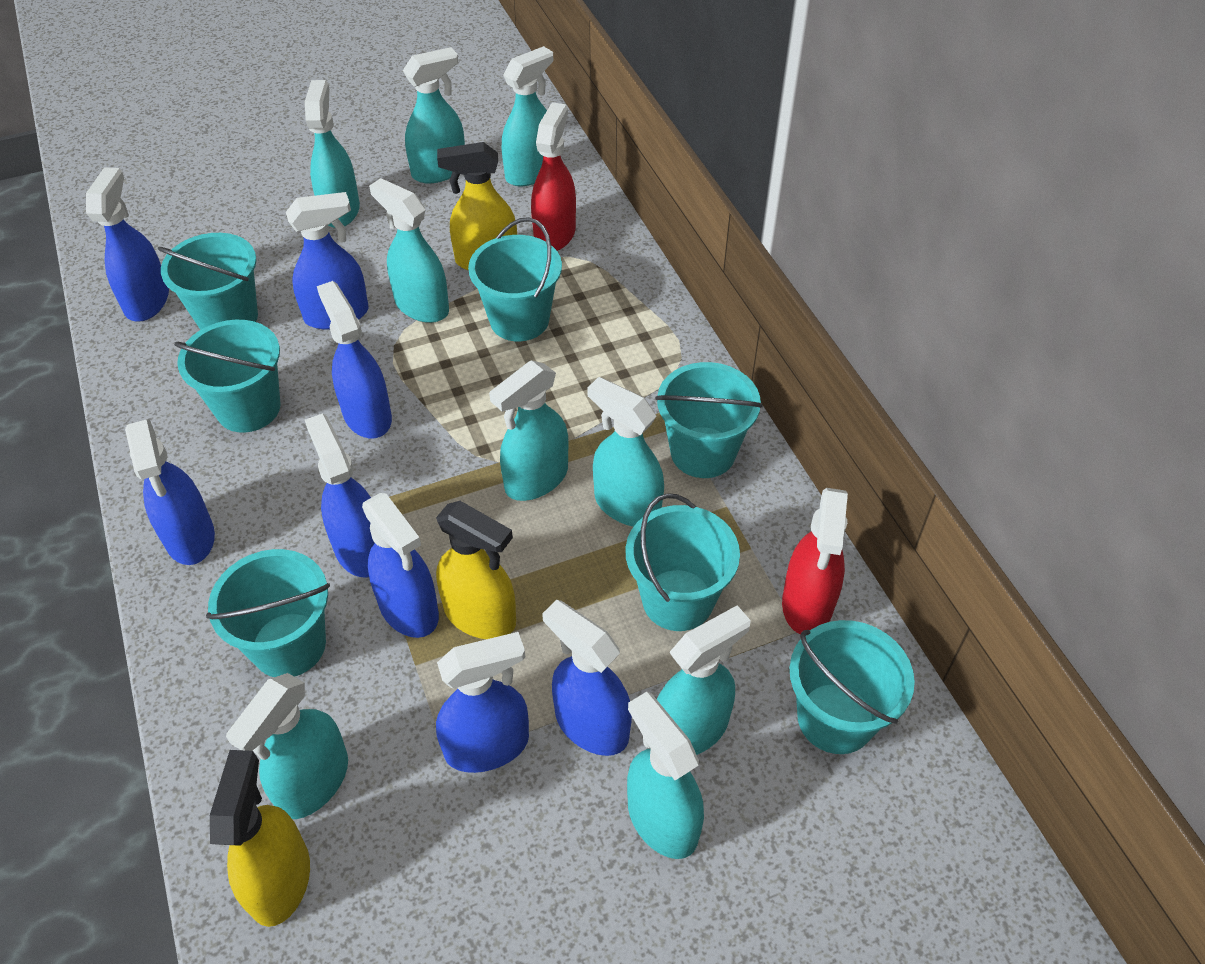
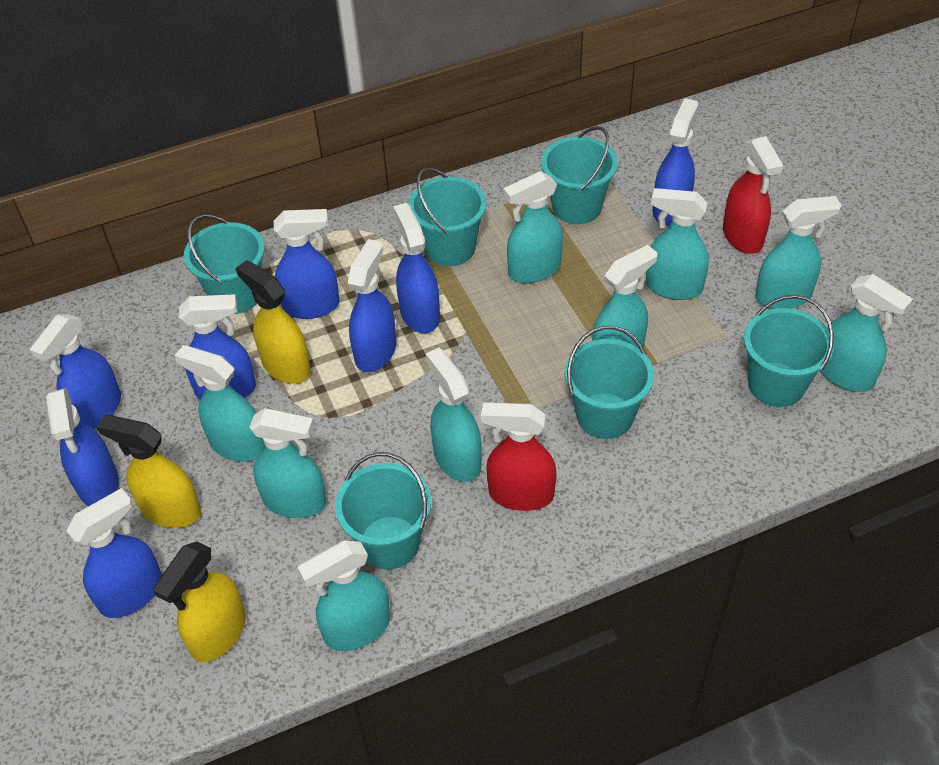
turquoise bucket: 7 -> 6

